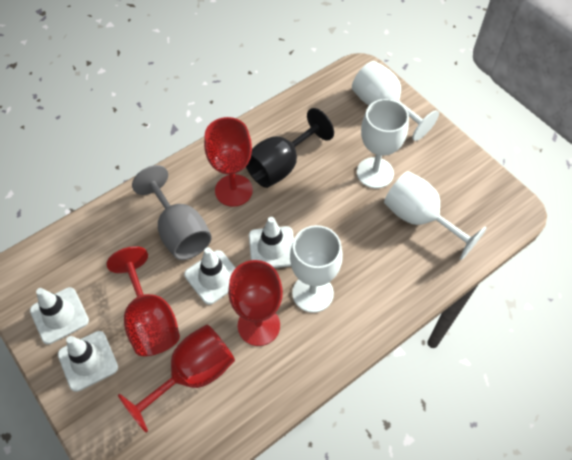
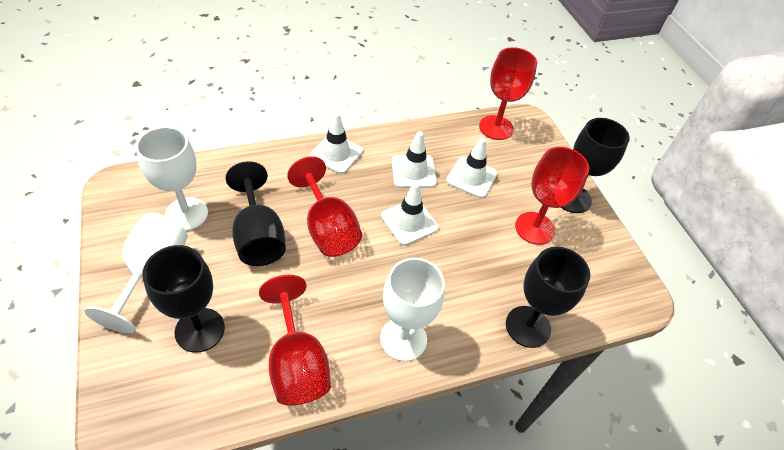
black goblet: 1 -> 4
grey goblet: 1 -> 0
white goblet: 4 -> 3

